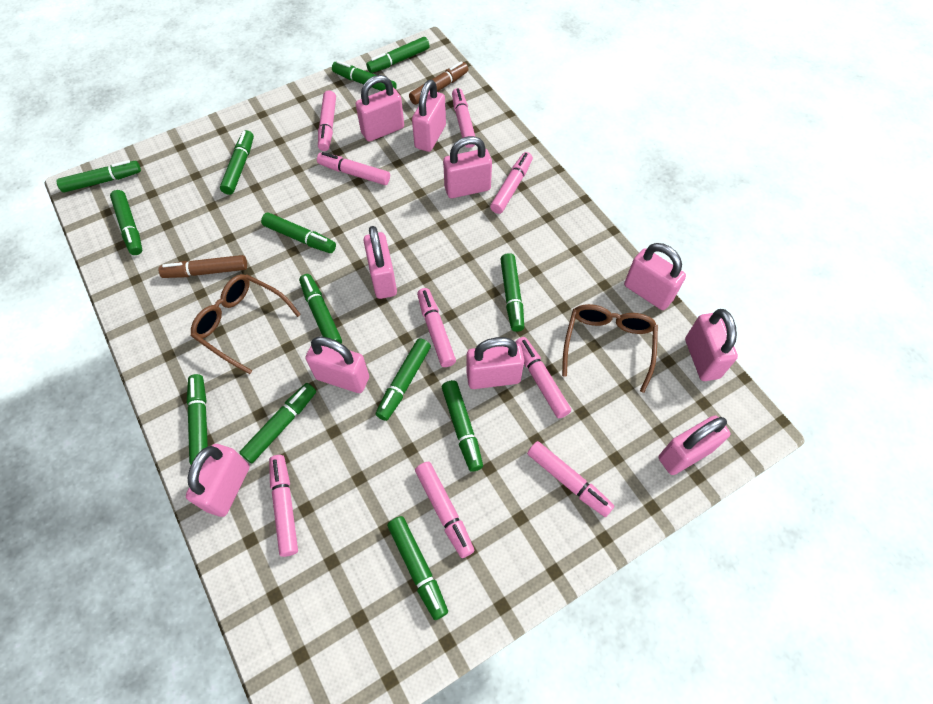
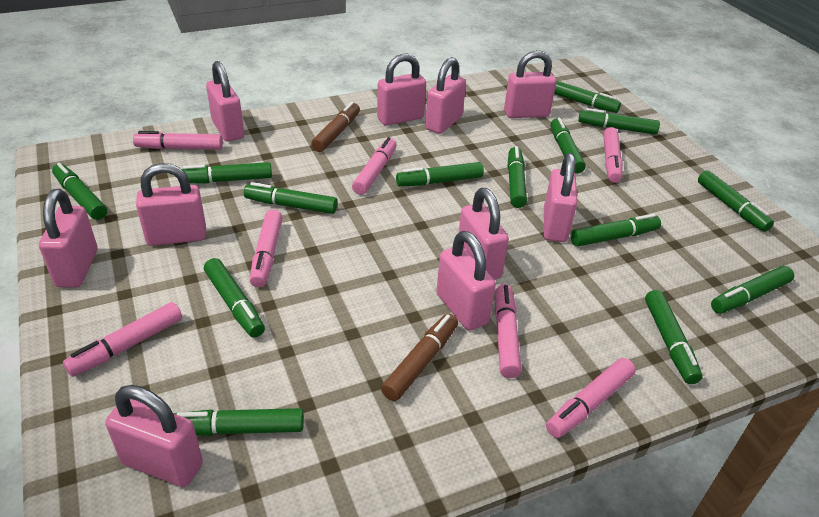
brown glasses: 2 -> 0
green marker: 13 -> 14
pink marker: 9 -> 7

